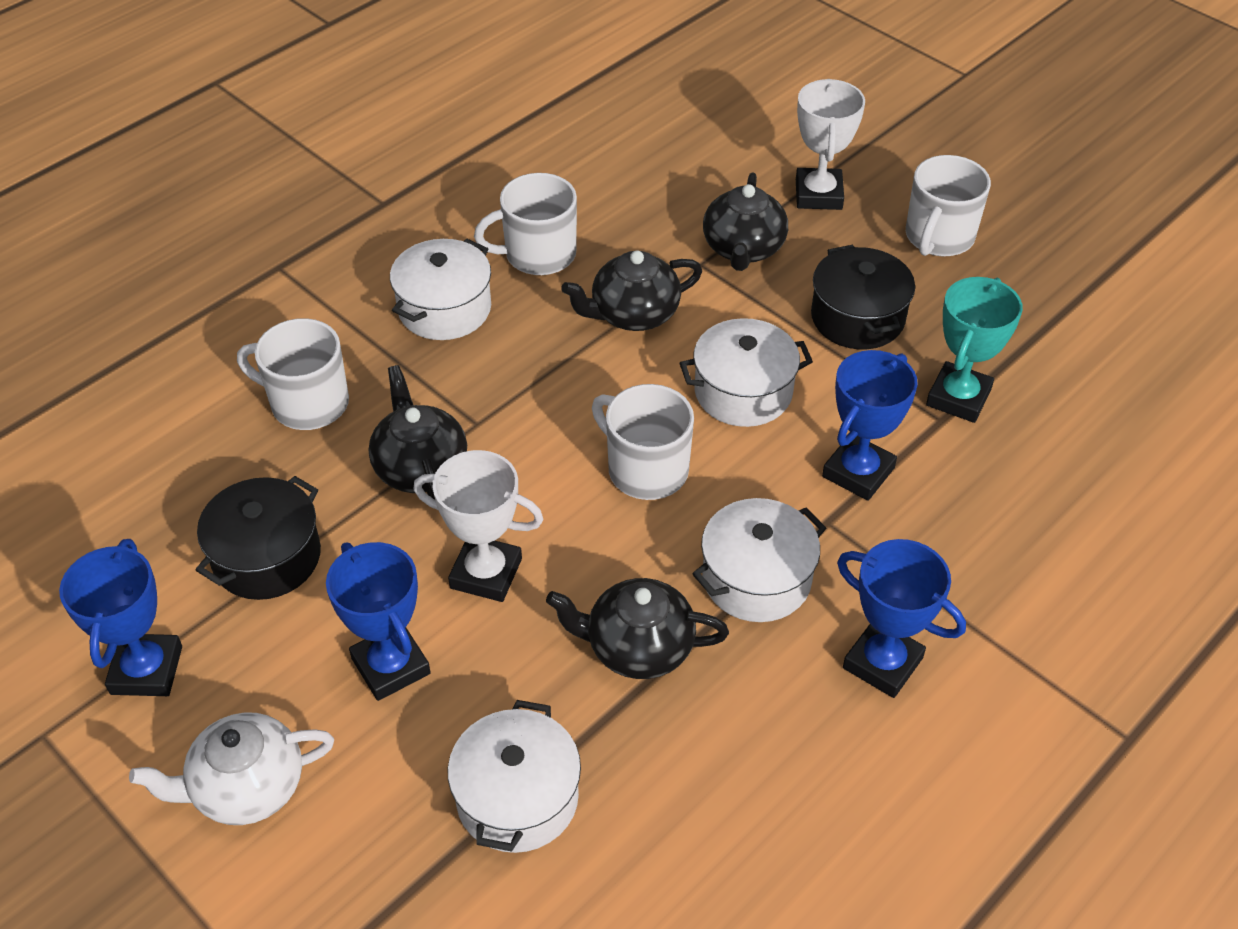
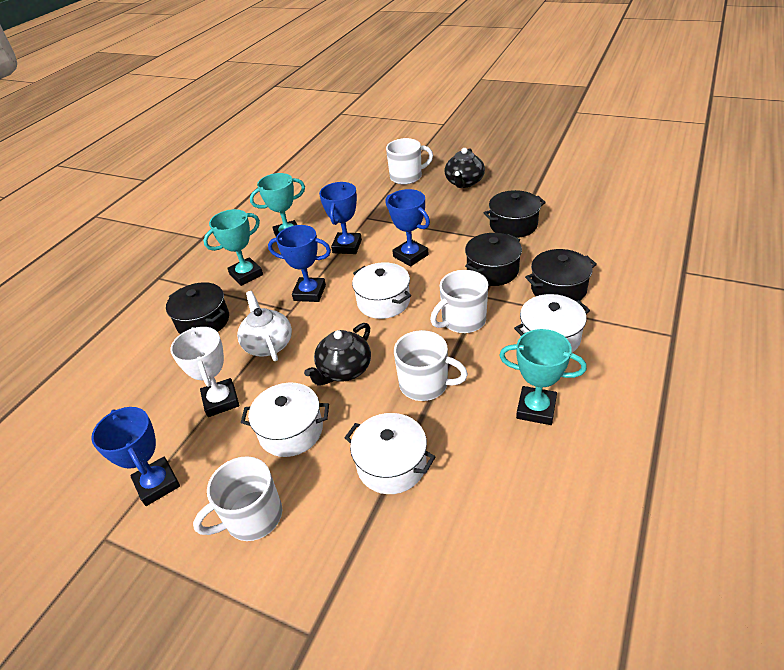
black pot: 2 -> 4
black teapot: 4 -> 2
turquoise trophy: 1 -> 3
white trophy: 2 -> 1

